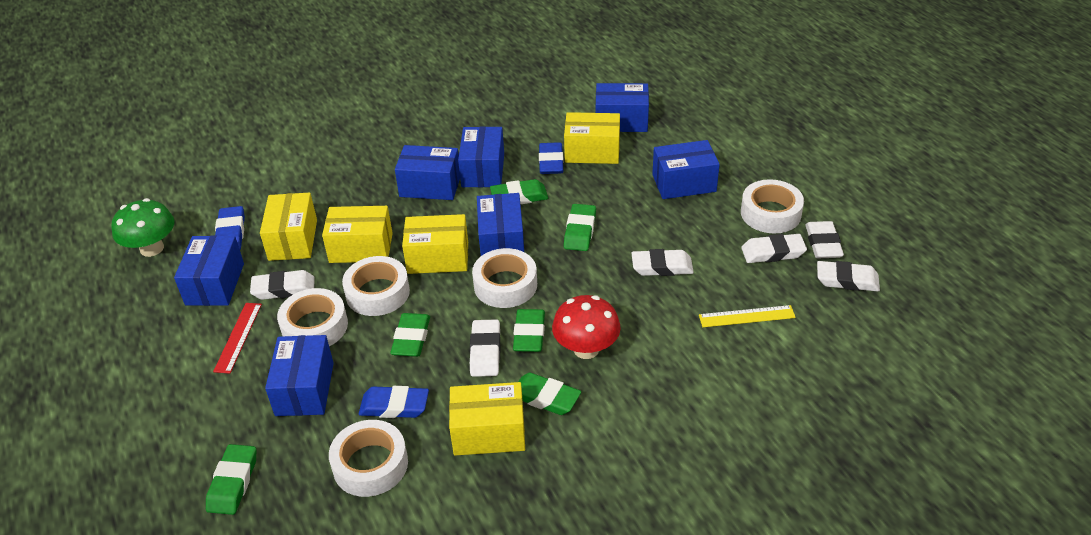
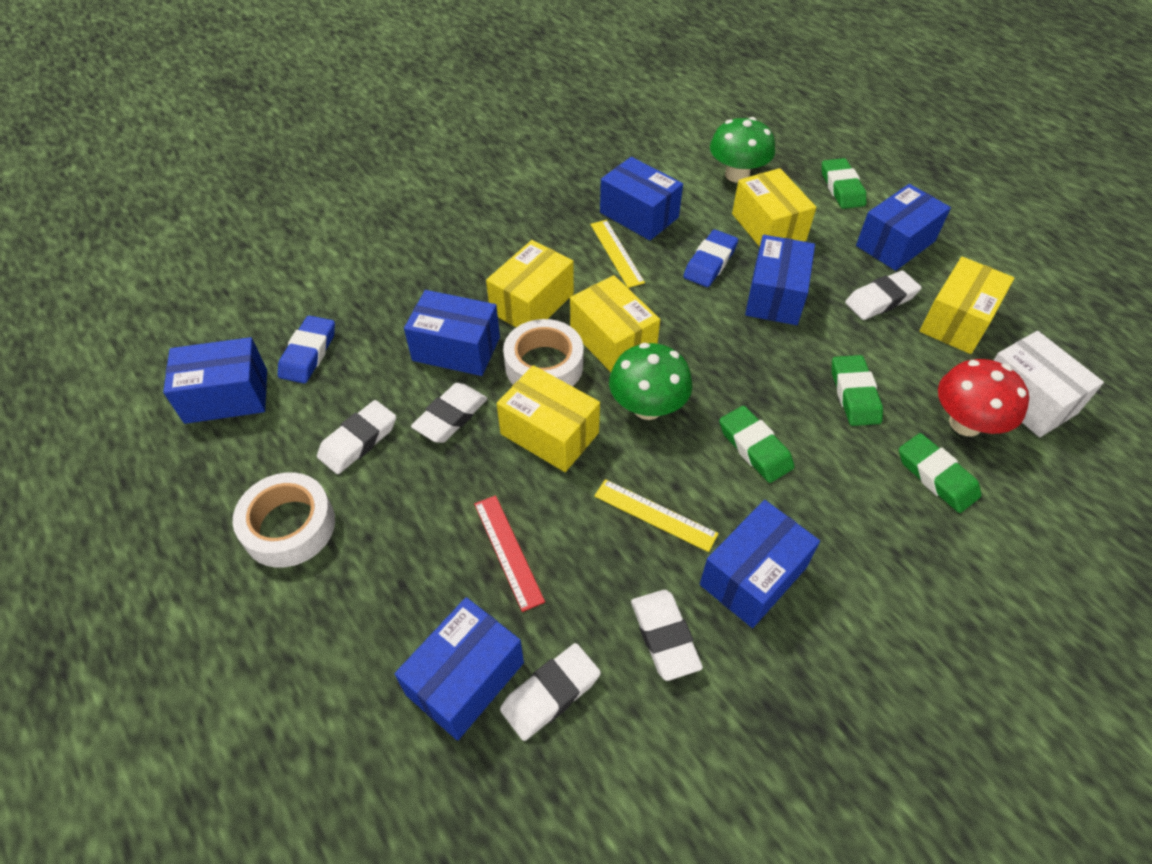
blue eraser: 3 -> 2
green eraser: 6 -> 4
green mushroom: 1 -> 2
white box: 0 -> 1
white eraser: 6 -> 5
white tape: 5 -> 2
yellow ruler: 1 -> 2

